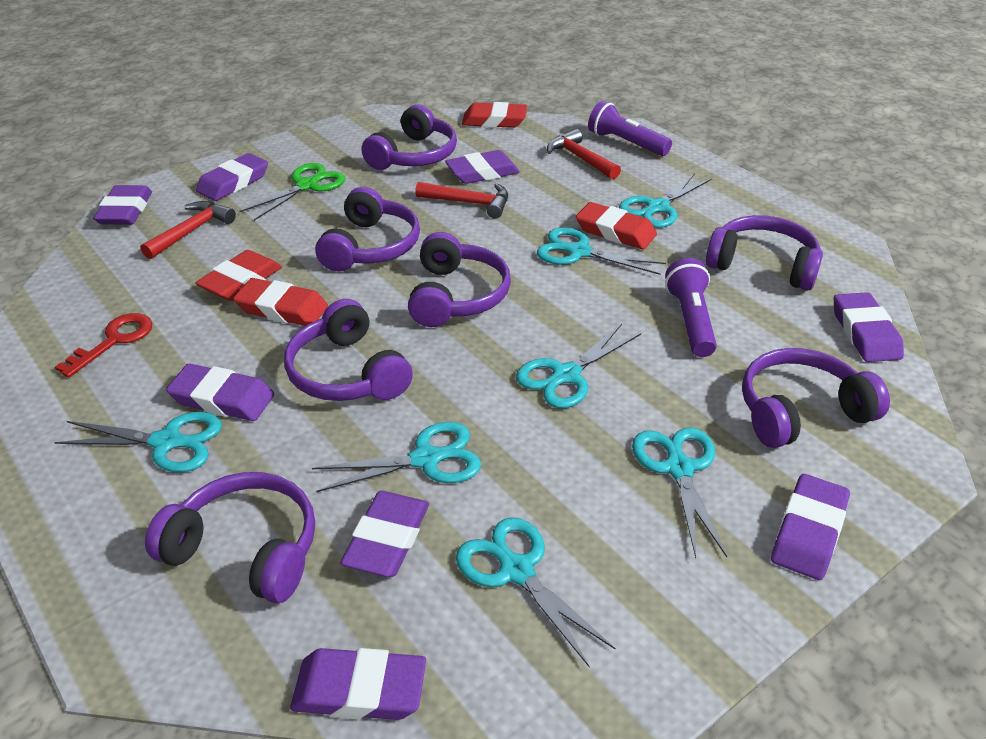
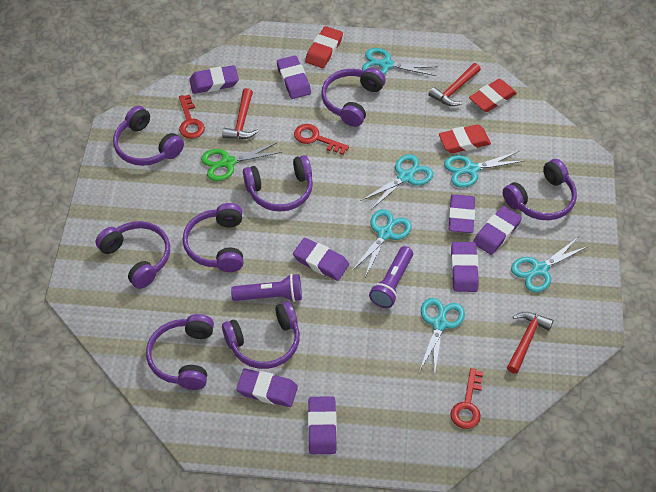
purple headphones: 7 -> 8
red eraser: 4 -> 3
red key: 1 -> 3
turquoise scissors: 7 -> 6

